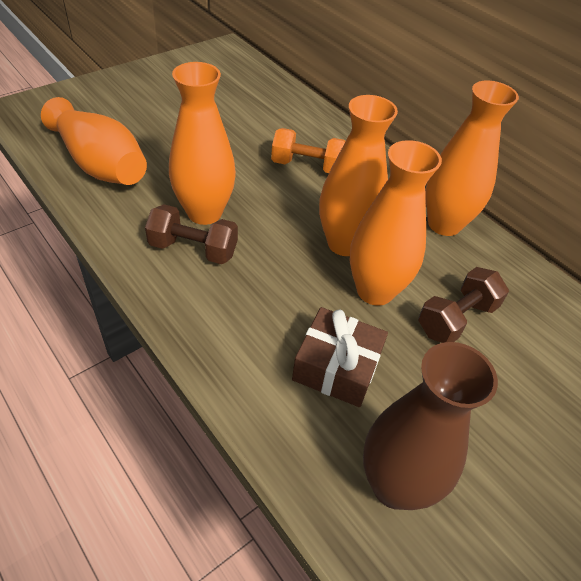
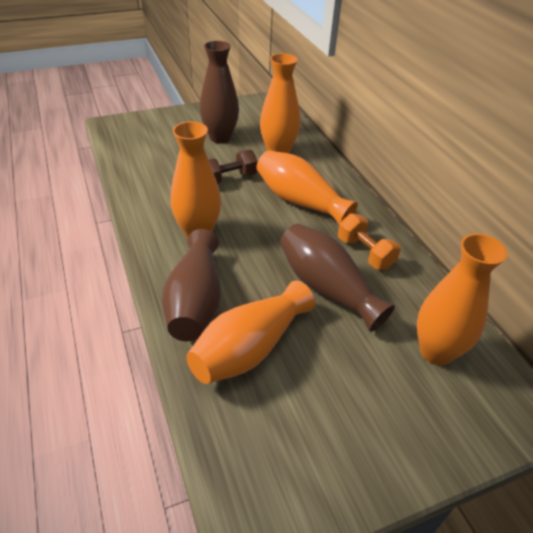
brown dumbbell: 2 -> 1
brown gift: 1 -> 0
brown vase: 1 -> 3

